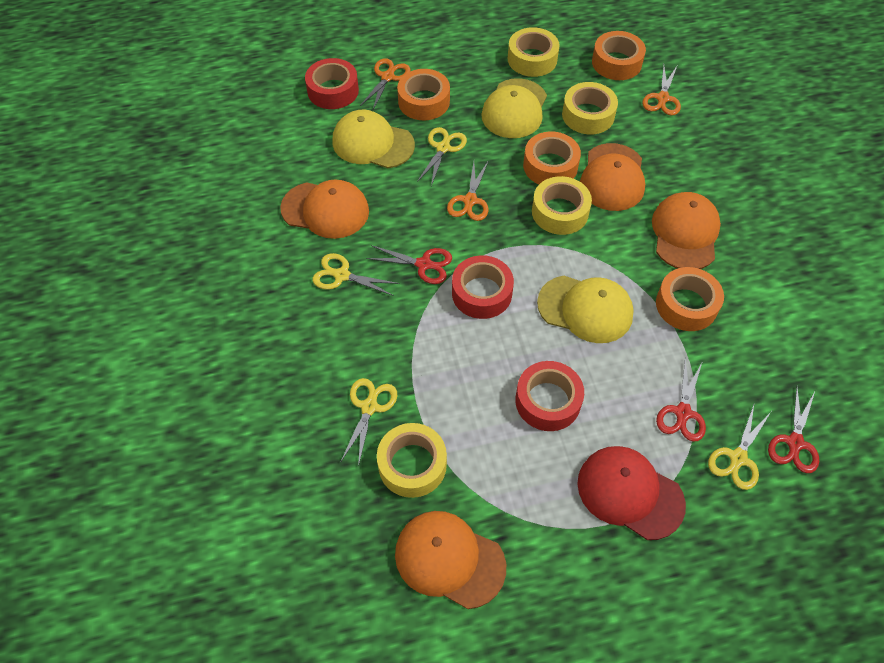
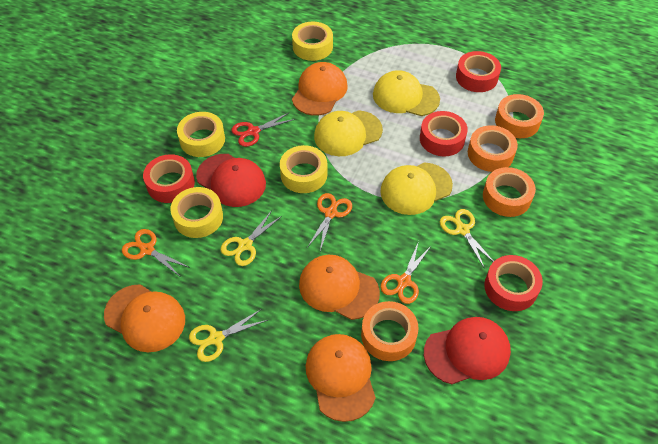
red cap: 1 -> 2
red scissors: 3 -> 1
red tape: 3 -> 4
yellow scissors: 4 -> 3

